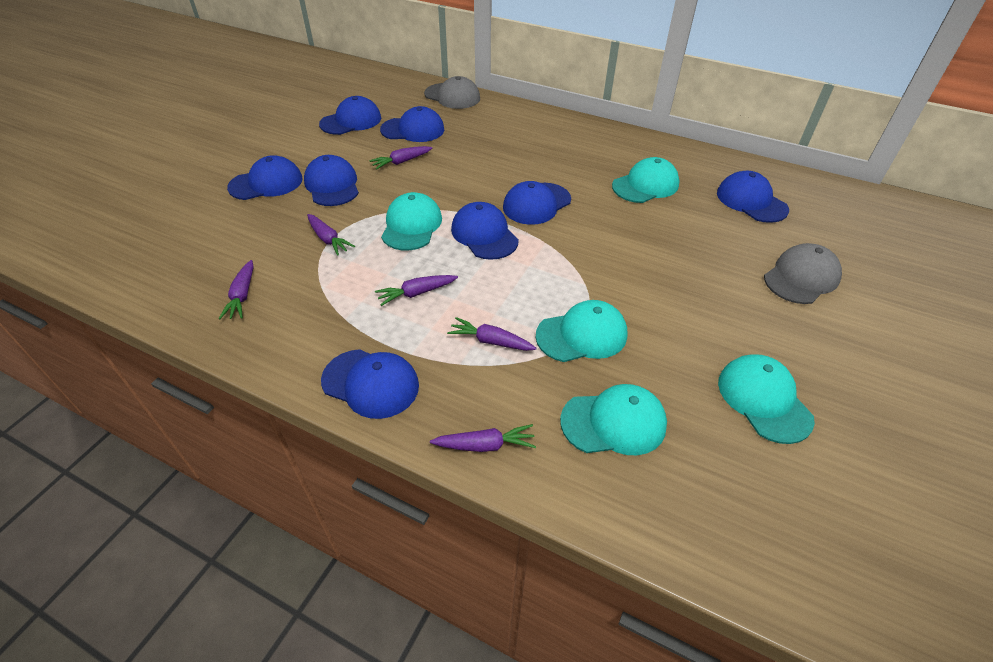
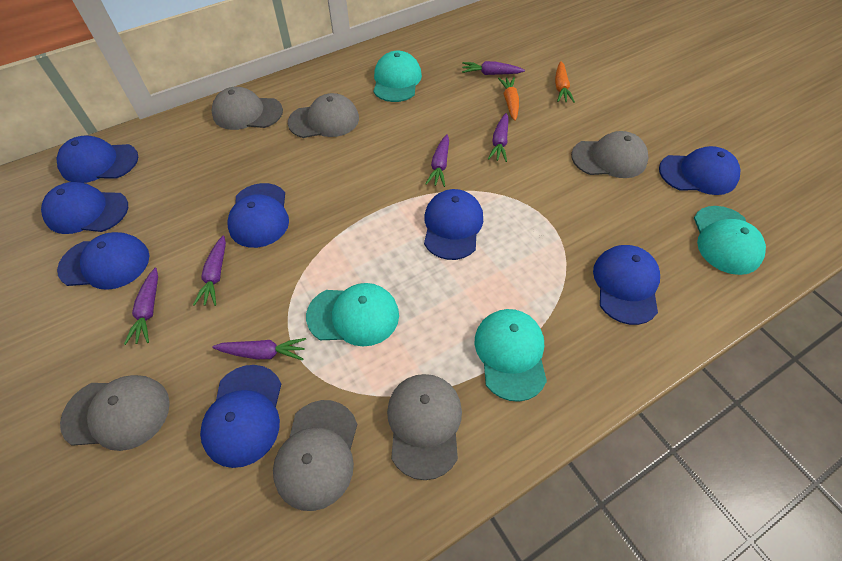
grey cap: 2 -> 6
orange carrot: 0 -> 2
turquoise cap: 5 -> 4

